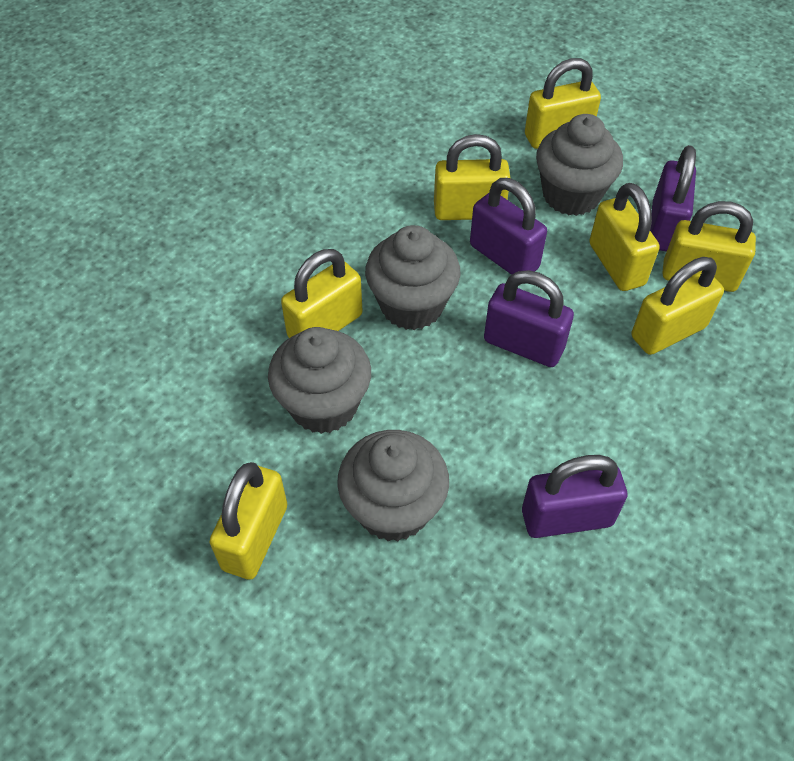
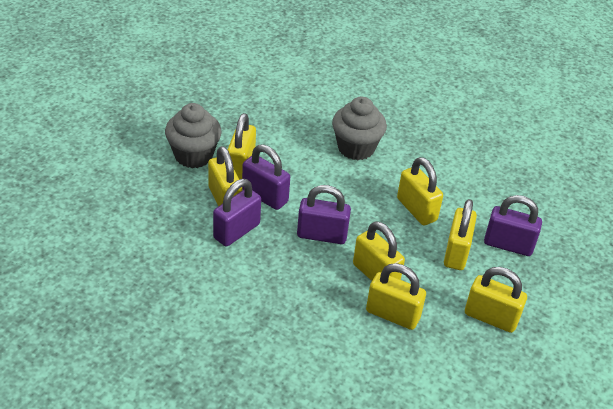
grey cupcake: 4 -> 2

